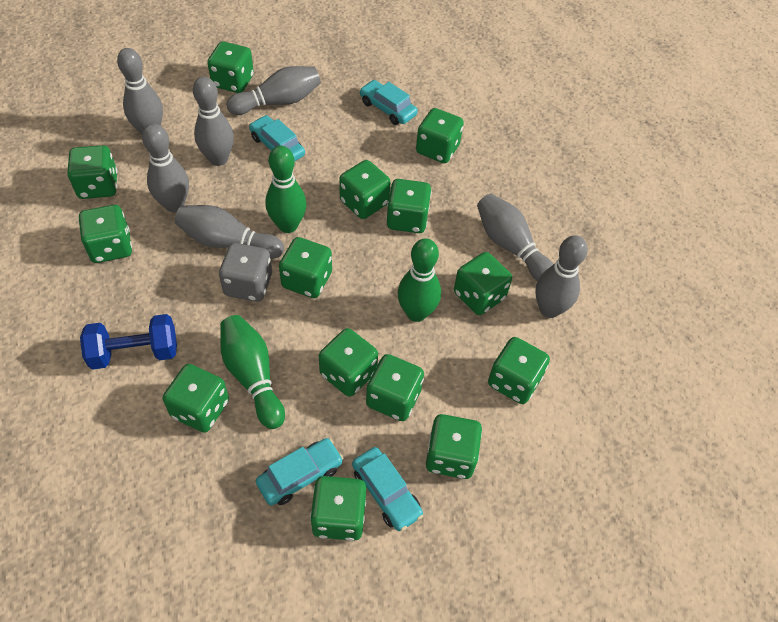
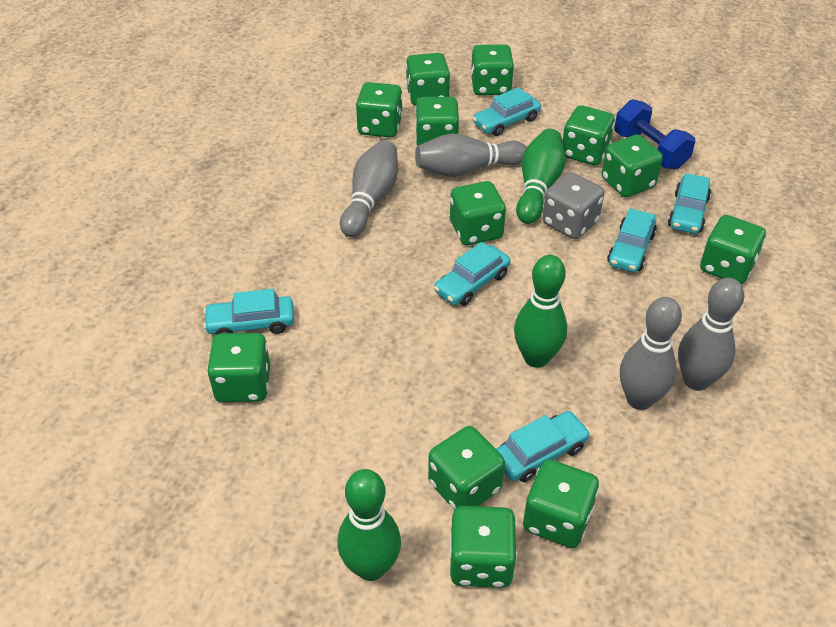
green dice: 14 -> 12
grey bowling pin: 7 -> 4
turquoise car: 4 -> 6

